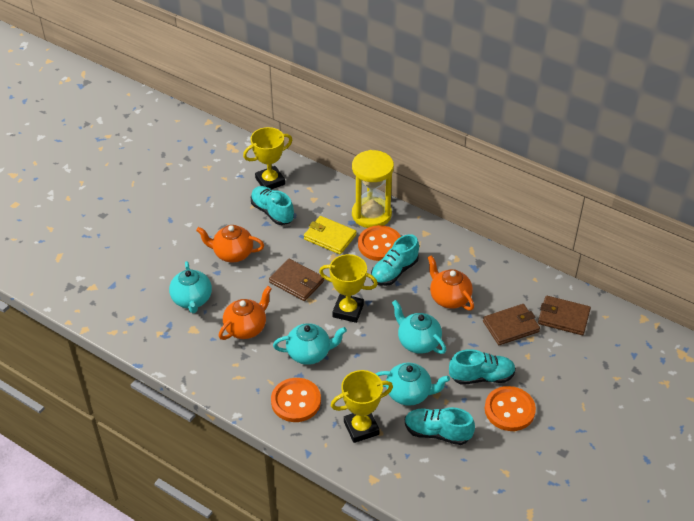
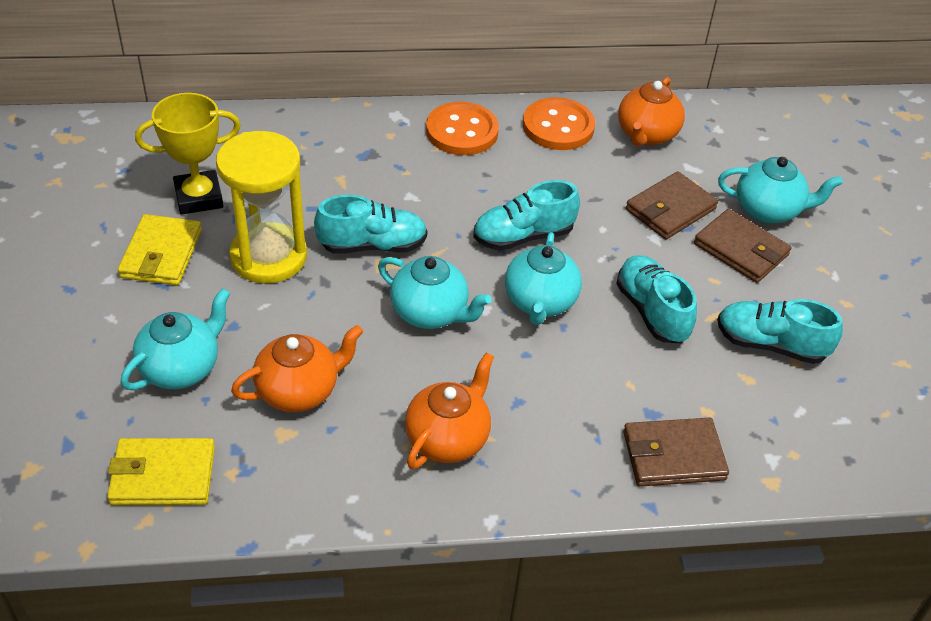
orange button: 3 -> 2
yellow trophy: 3 -> 1
yellow wallet: 1 -> 2

